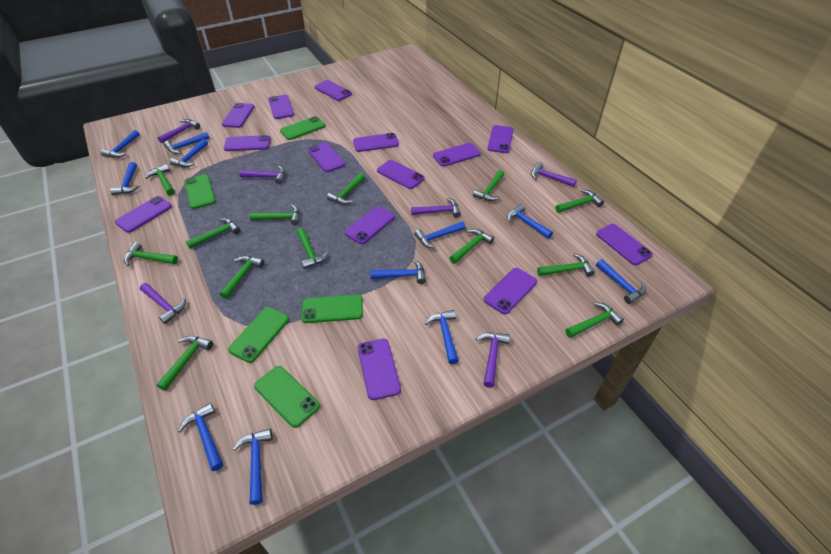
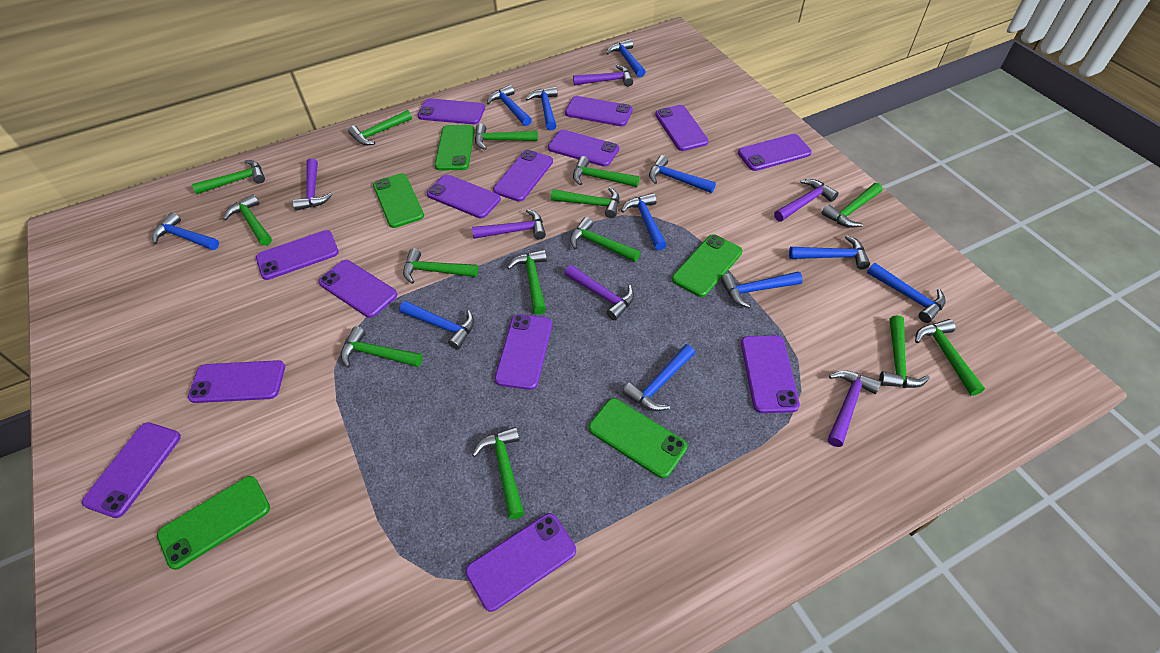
green hammer: 13 -> 14

